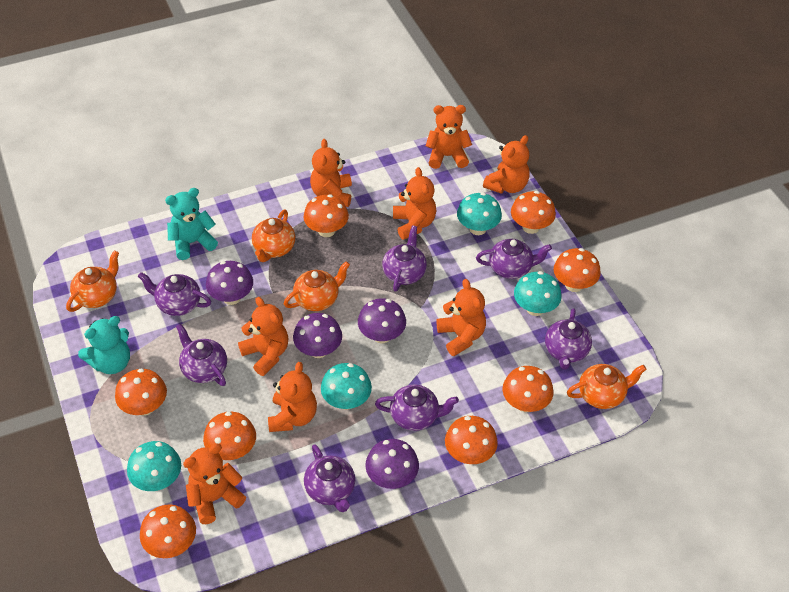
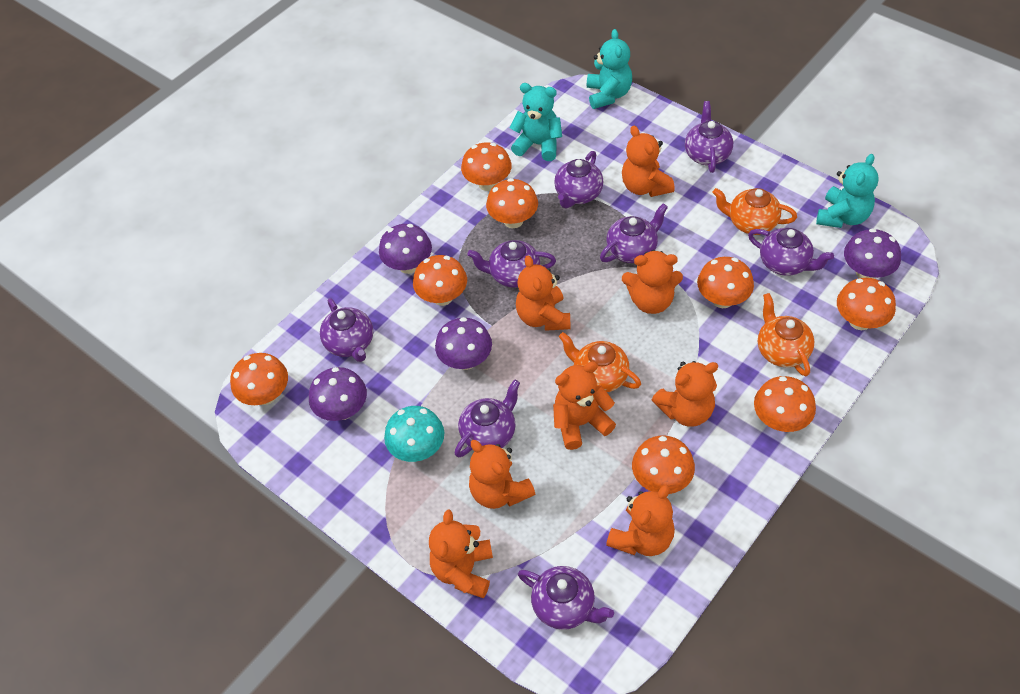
orange teapot: 4 -> 3
purple teapot: 7 -> 8
turquoise mushroom: 4 -> 1
turquoise teddy bear: 2 -> 3

